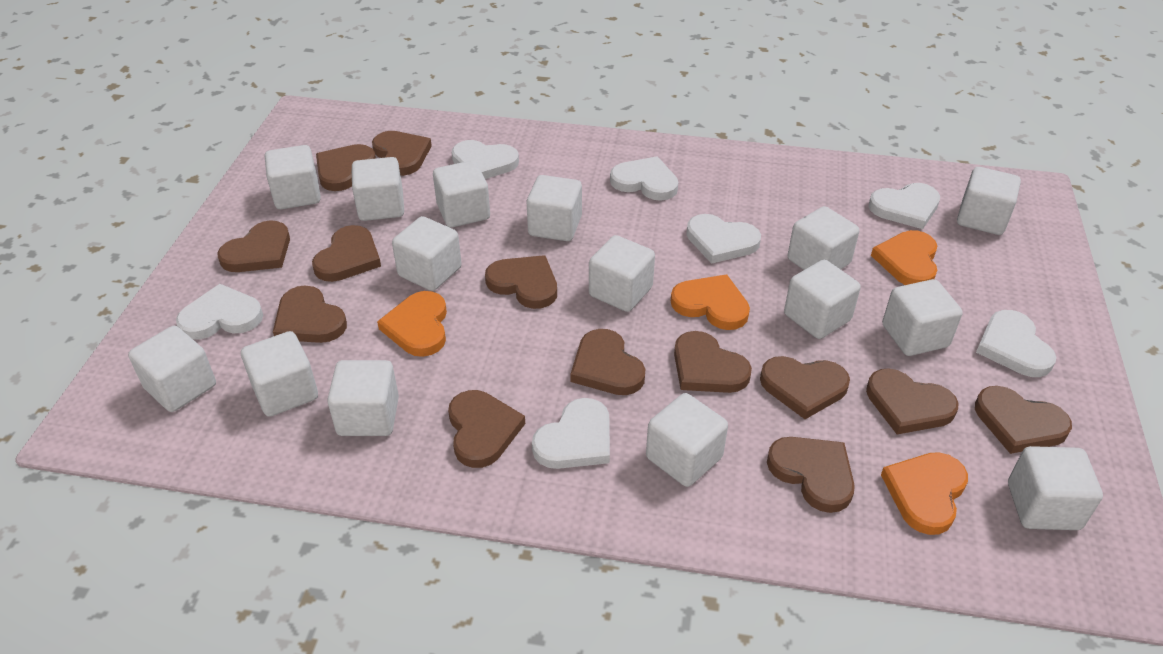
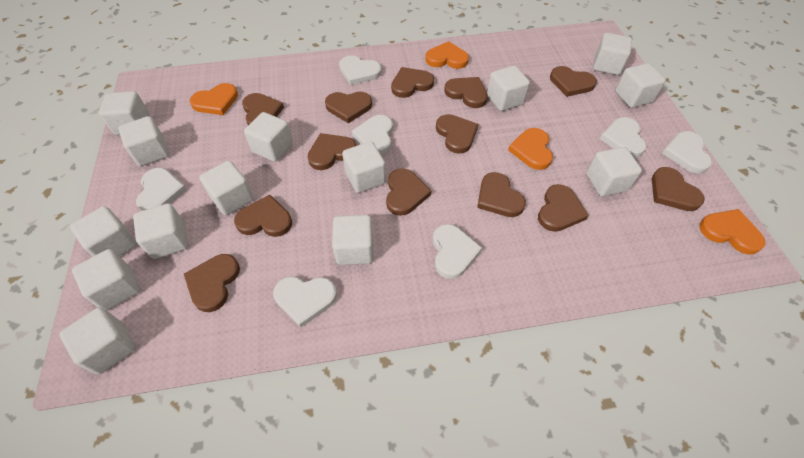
white cube: 15 -> 14

